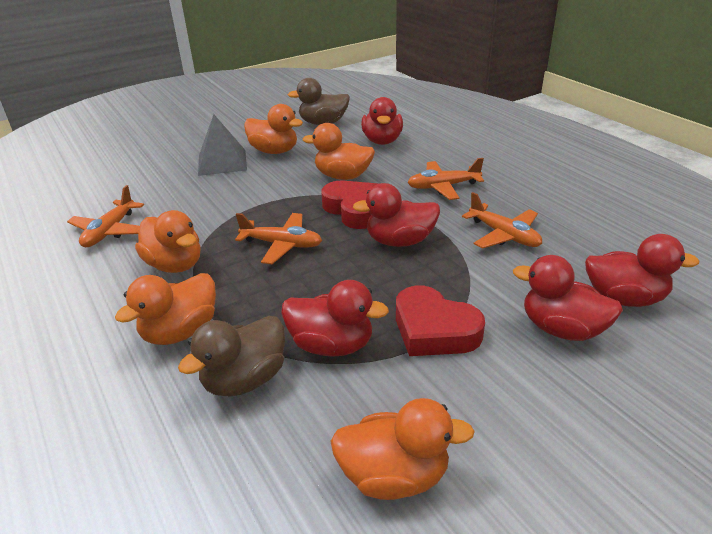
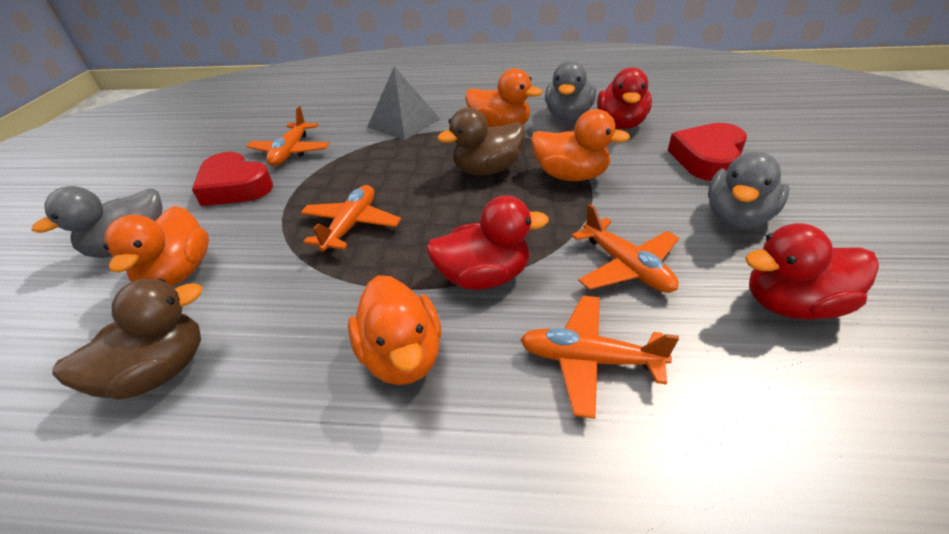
grey duck: 0 -> 3
orange duck: 5 -> 4
red duck: 5 -> 3

